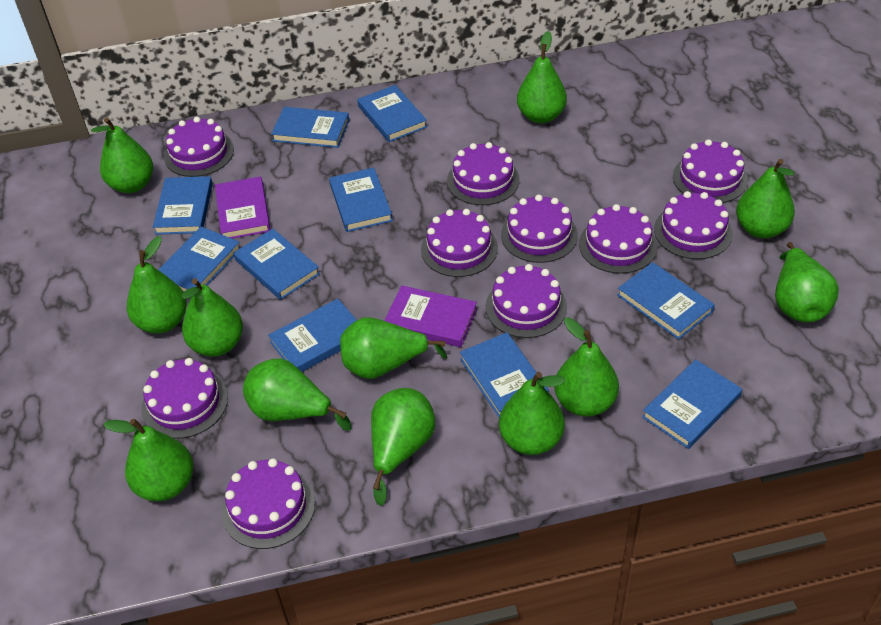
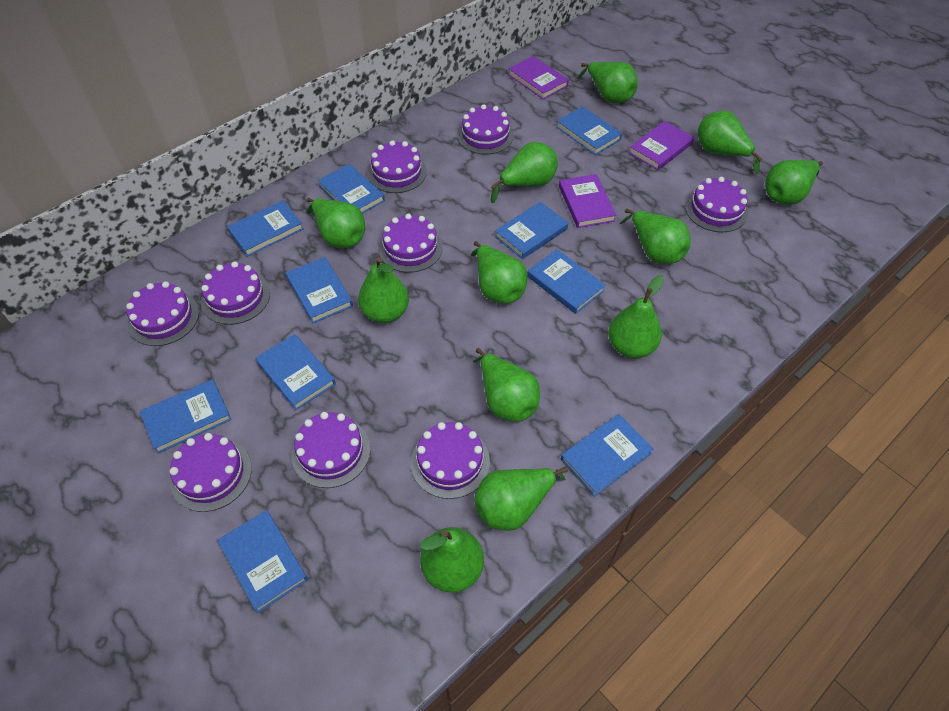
purple book: 2 -> 3
purple cake: 10 -> 9

